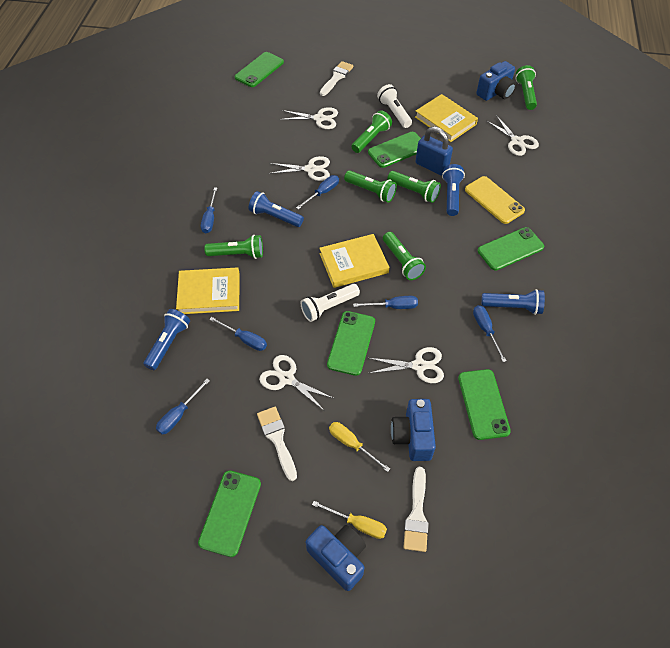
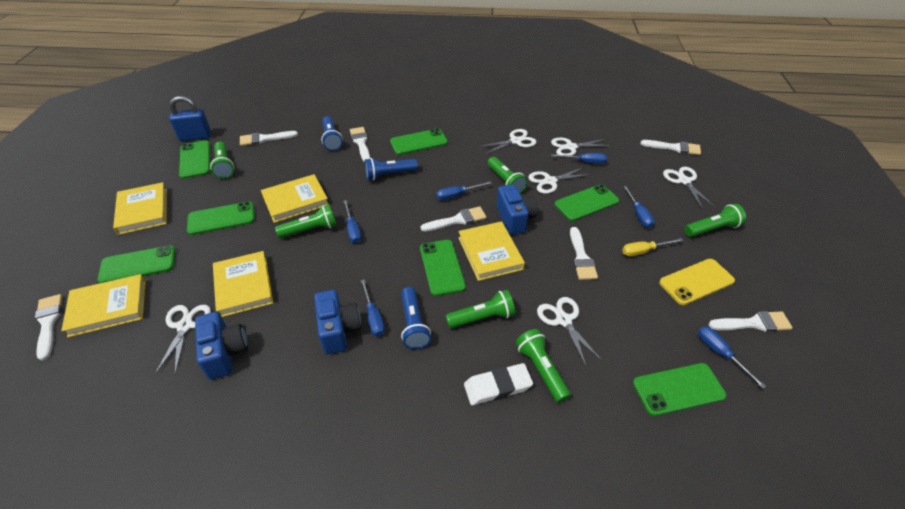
blue flashlight: 4 -> 3
green phone: 6 -> 7
white brush: 3 -> 7
white eraser: 0 -> 1
white flashlight: 2 -> 0
white scissors: 5 -> 6
yellow book: 3 -> 5
yellow screwdriver: 2 -> 1

